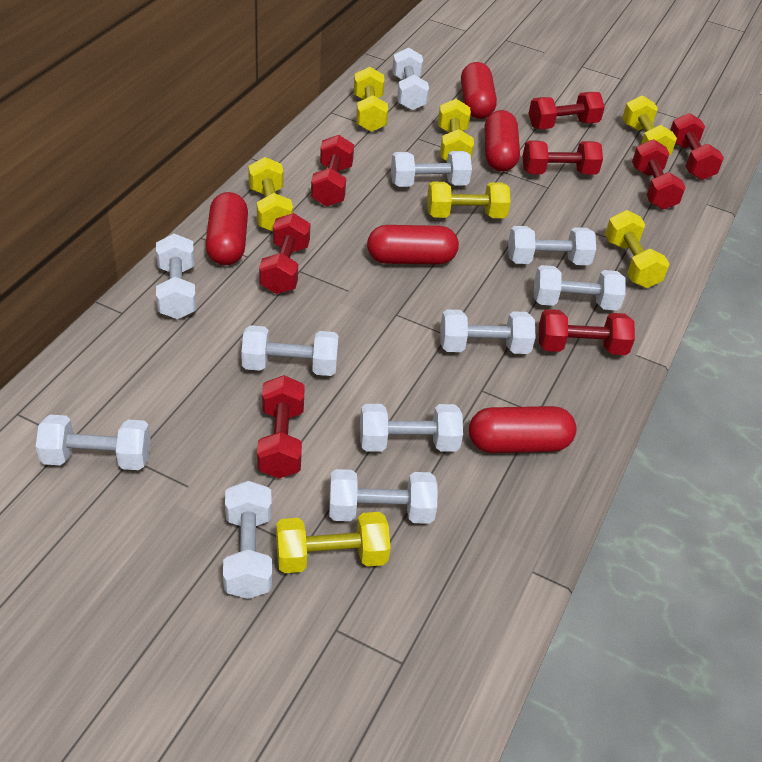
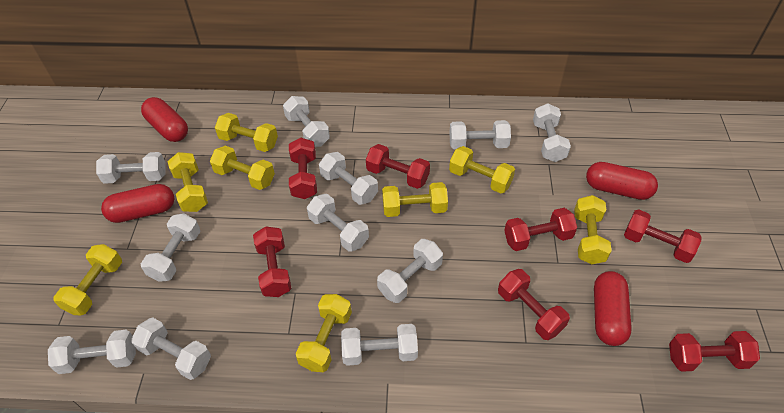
red capsule: 5 -> 4
red dumbbell: 8 -> 7
yellow dumbbell: 7 -> 8

